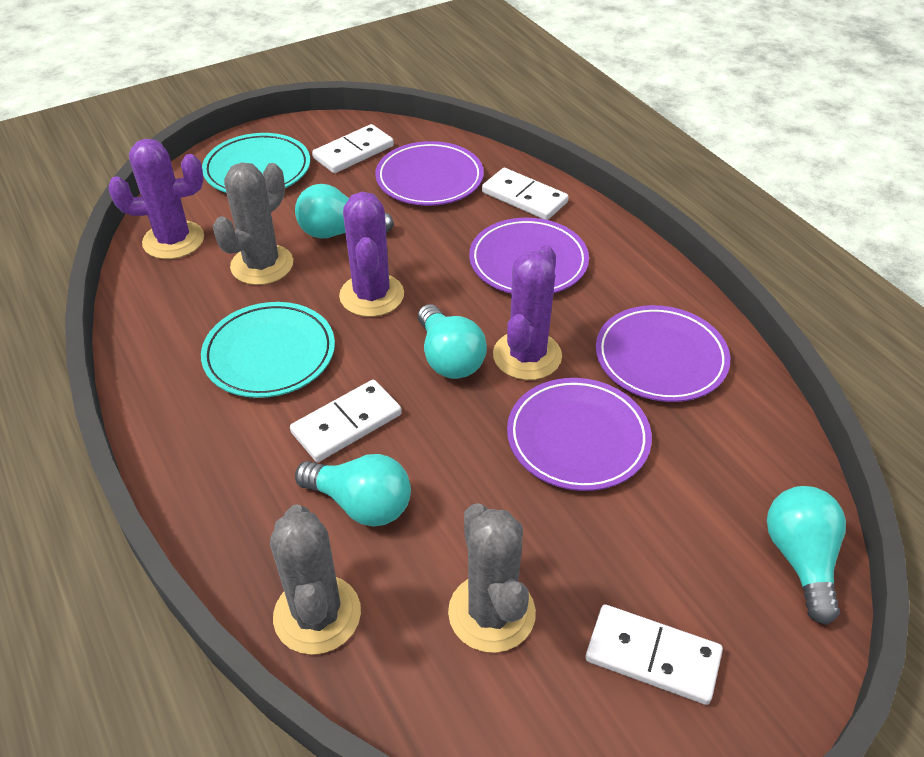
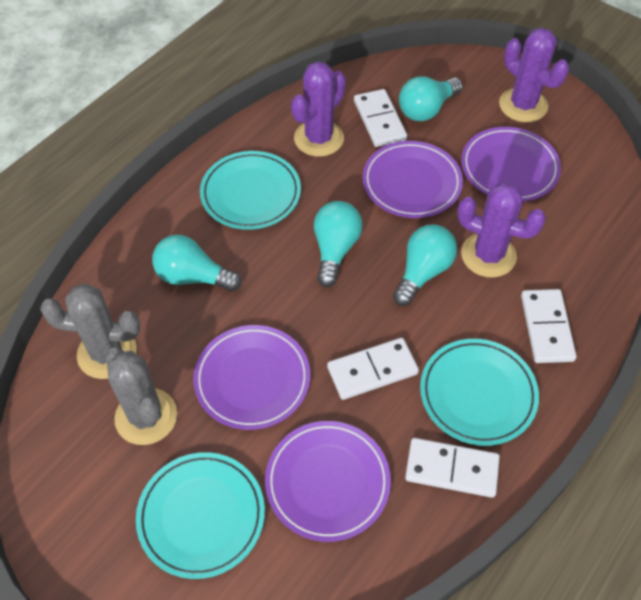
grey cactus: 3 -> 2
turquoise plate: 2 -> 3

